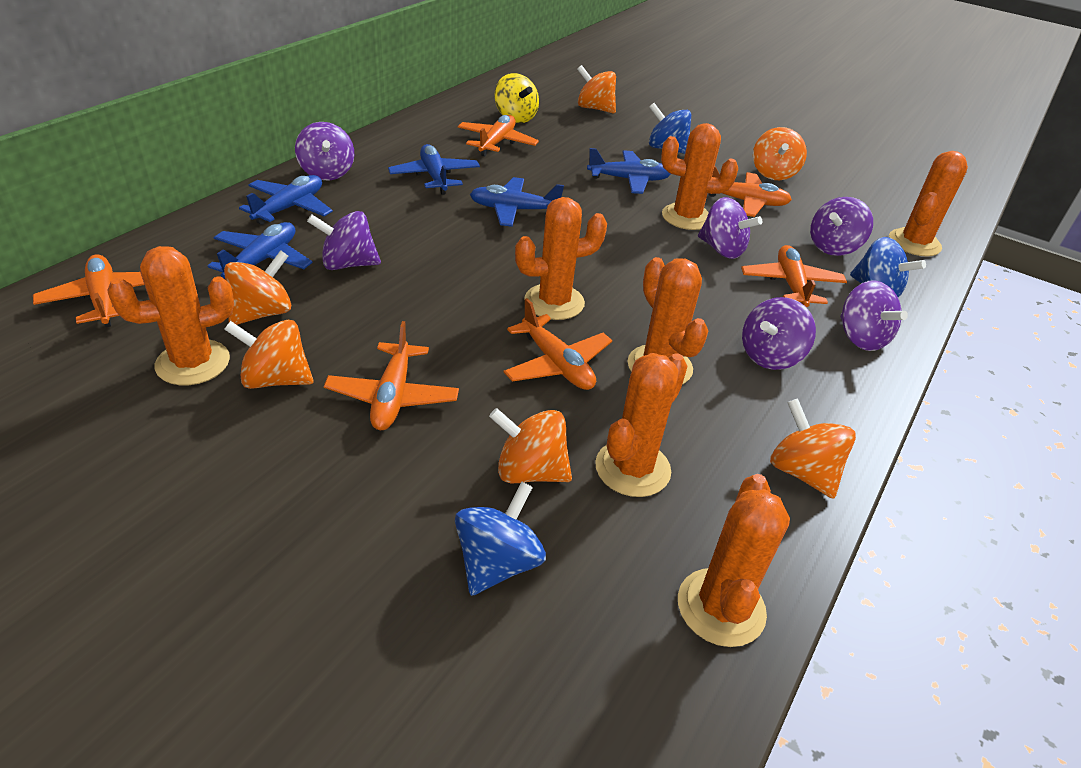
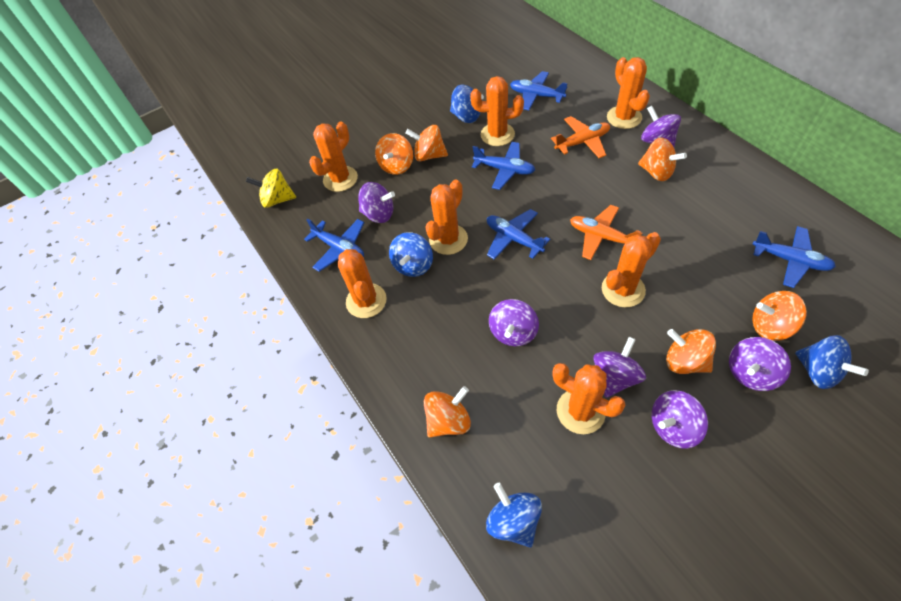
blue spinning top: 3 -> 4
orange plane: 6 -> 2

